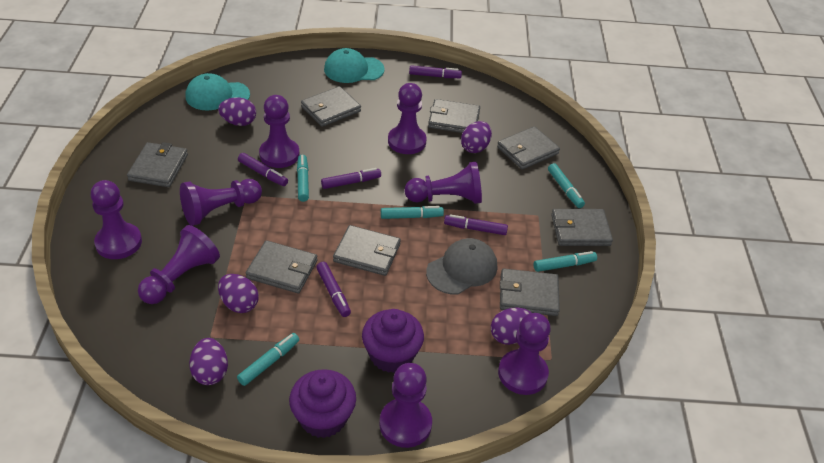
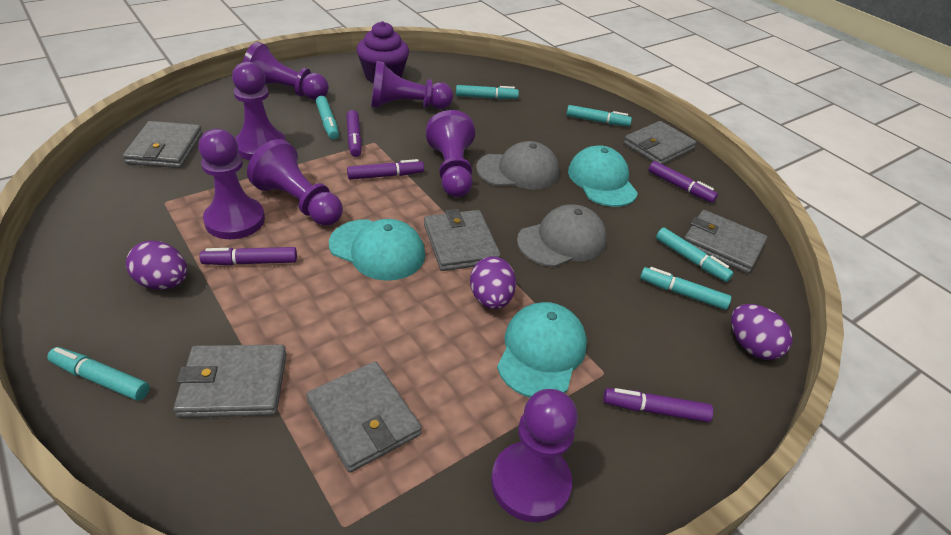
grey cap: 1 -> 2
grey wallet: 8 -> 6
purple cupcake: 2 -> 1
purple egg: 5 -> 3
purple pawn: 8 -> 7
turquoise cap: 2 -> 3
turquoise marker: 5 -> 6

